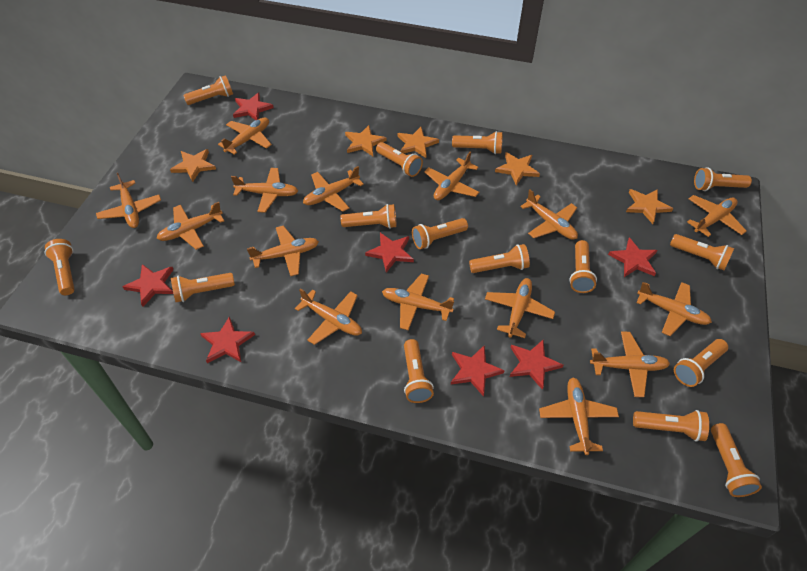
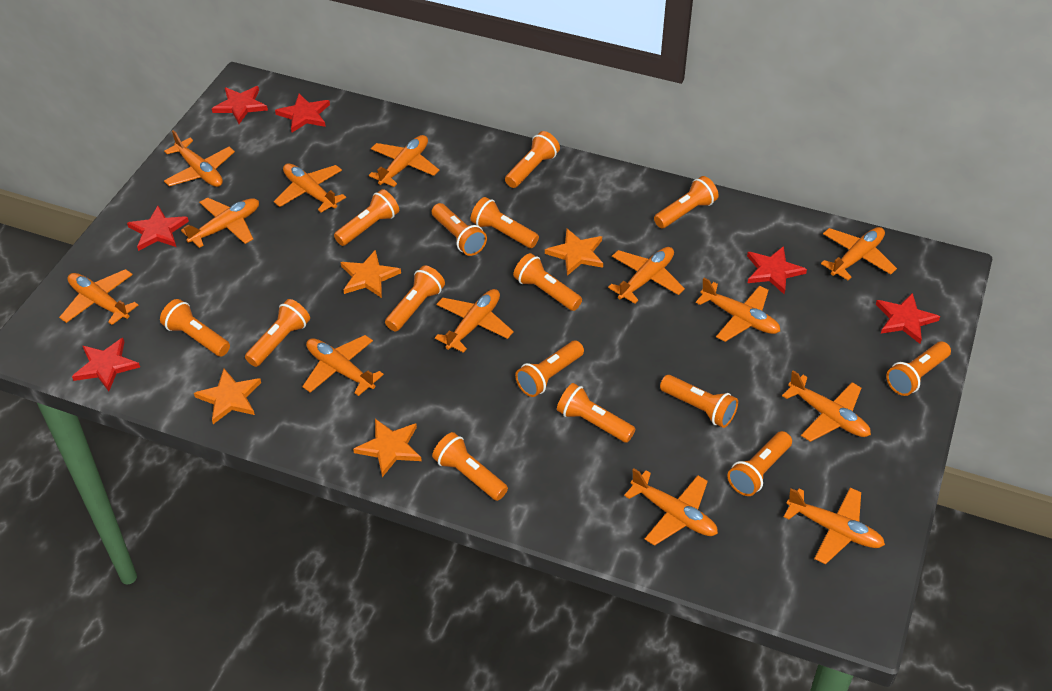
orange plane: 15 -> 13
orange star: 5 -> 4
red star: 7 -> 6

